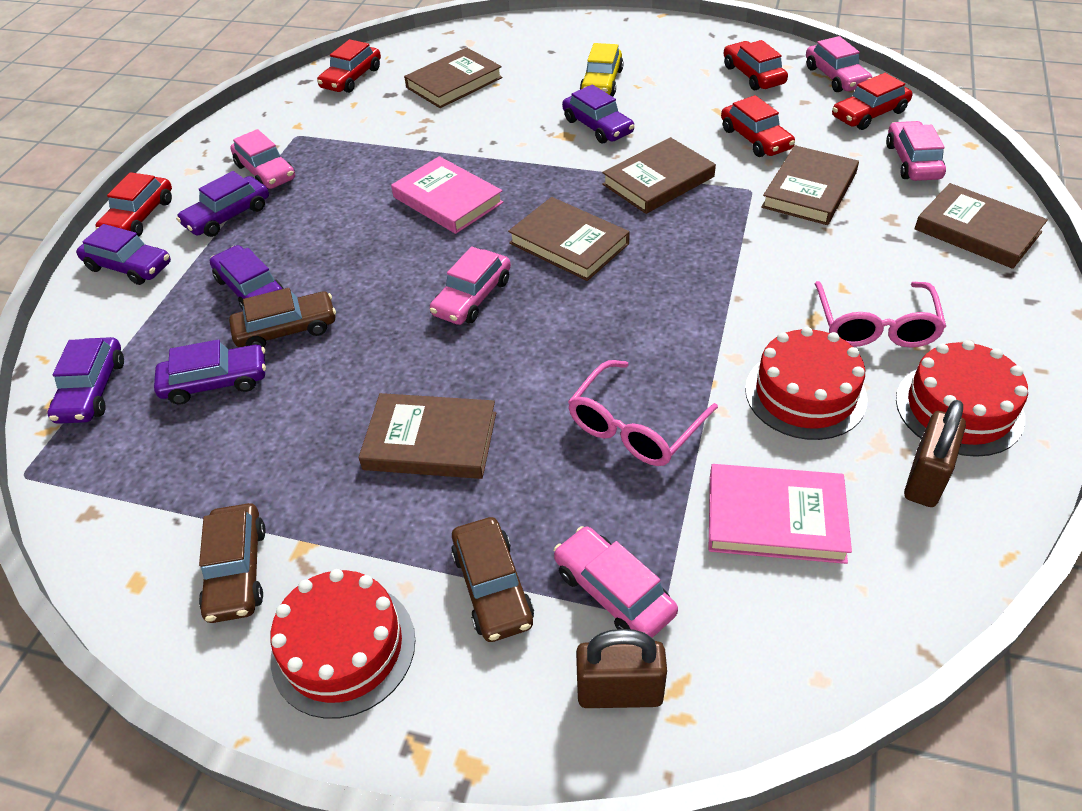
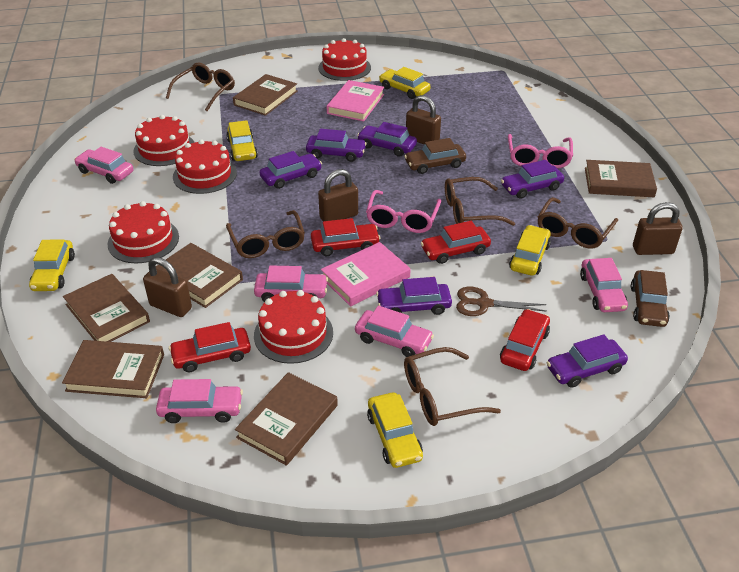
brown car: 3 -> 2
brown glasses: 0 -> 5
brown padlock: 2 -> 4
brown scissors: 0 -> 1
red cake: 3 -> 5
red car: 5 -> 4
yellow car: 1 -> 5

